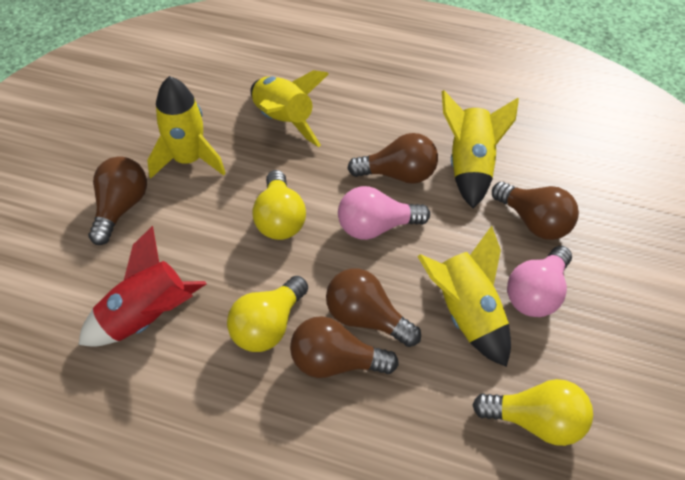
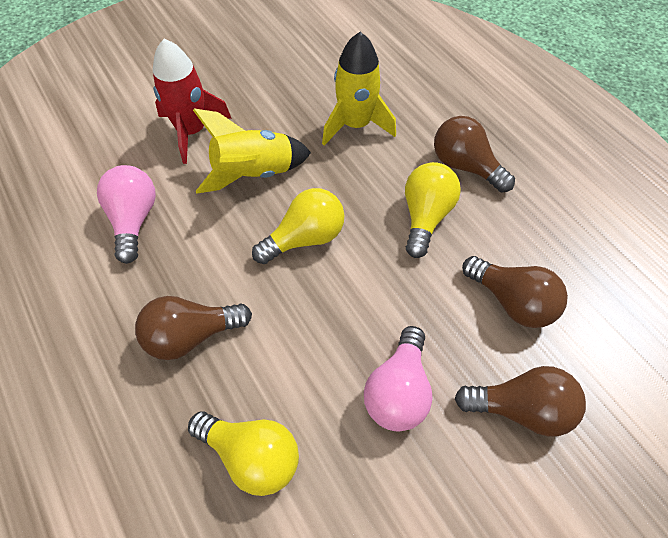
brown light bulb: 5 -> 4
yellow rocket: 4 -> 2

